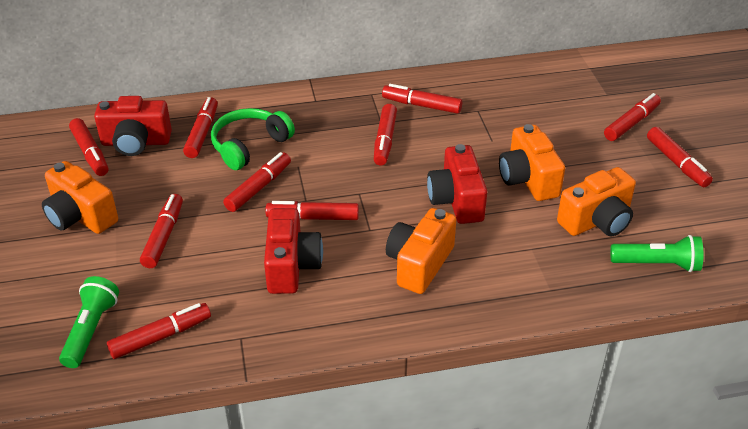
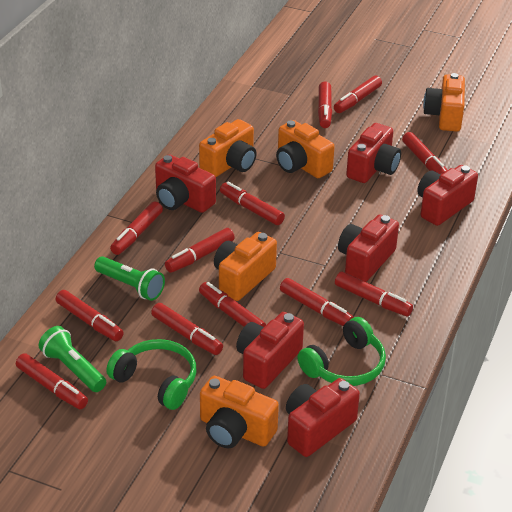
green headphones: 1 -> 2
orange camera: 4 -> 5
red camera: 3 -> 6
red marker: 10 -> 12

